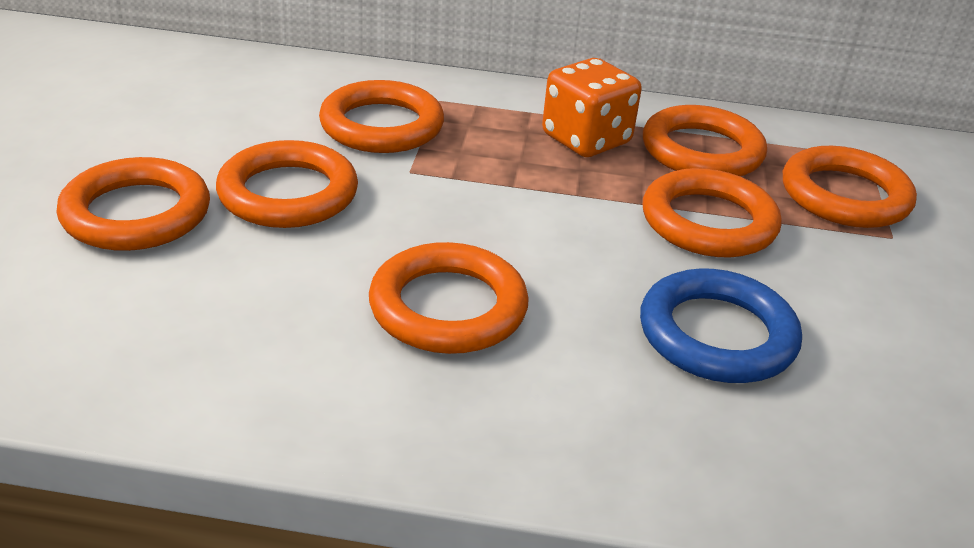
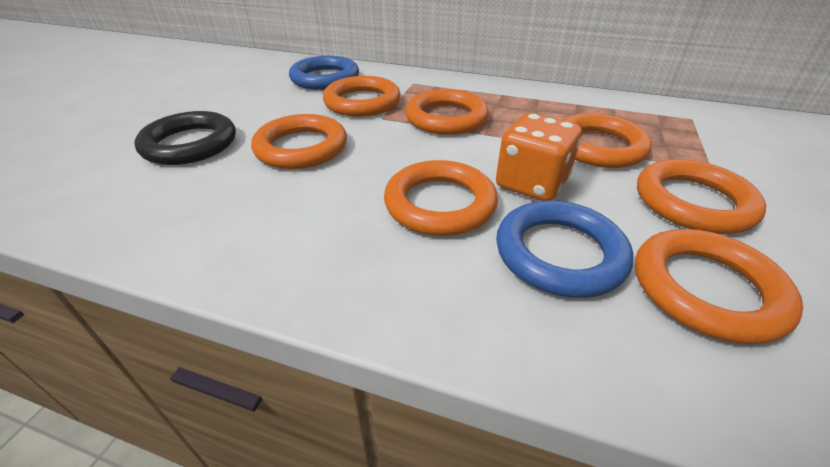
black ring: 0 -> 1
blue ring: 1 -> 2

